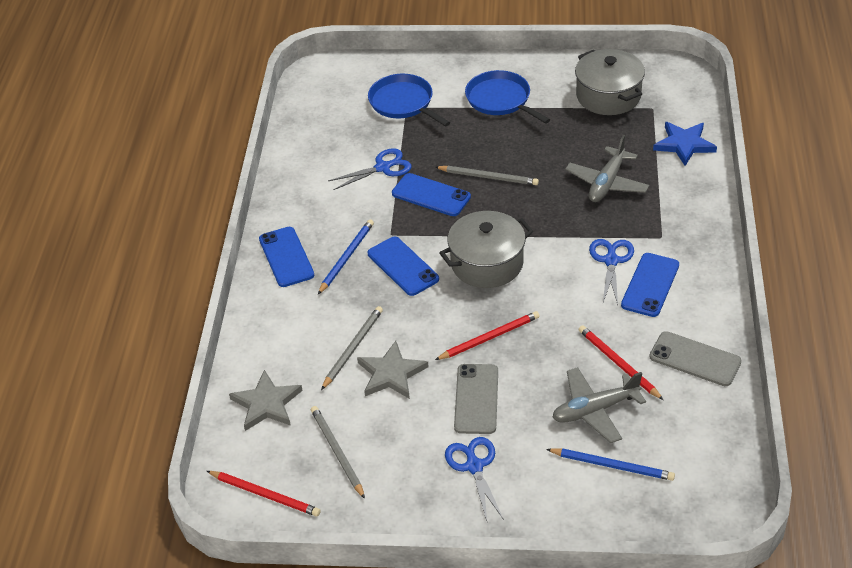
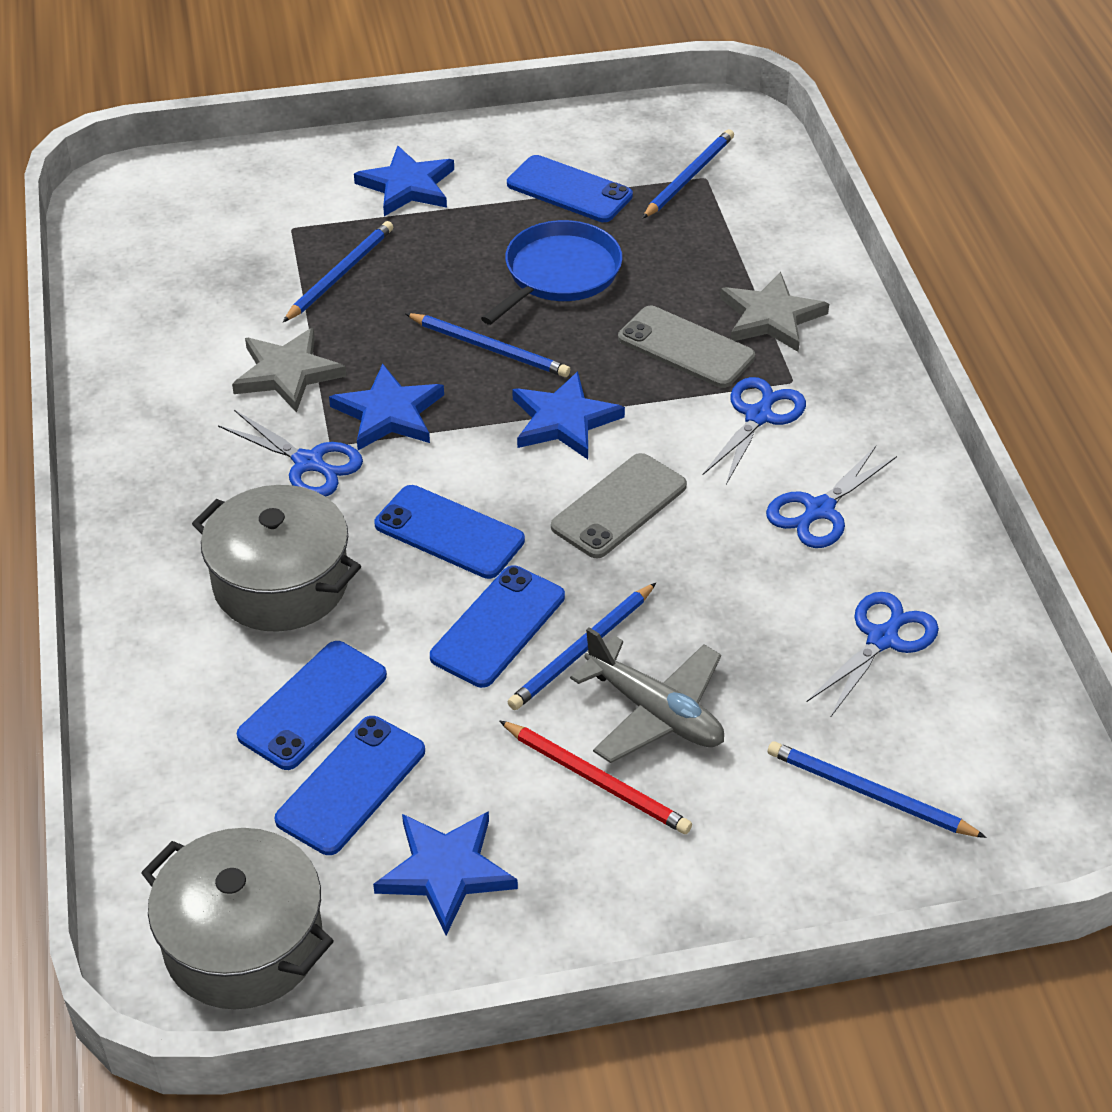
blue pan: 2 -> 1
blue pencil: 2 -> 5
blue phone: 4 -> 5
blue scissors: 3 -> 4
blue star: 1 -> 4
grey pencil: 3 -> 0
grey plane: 2 -> 1
red pencil: 3 -> 1

